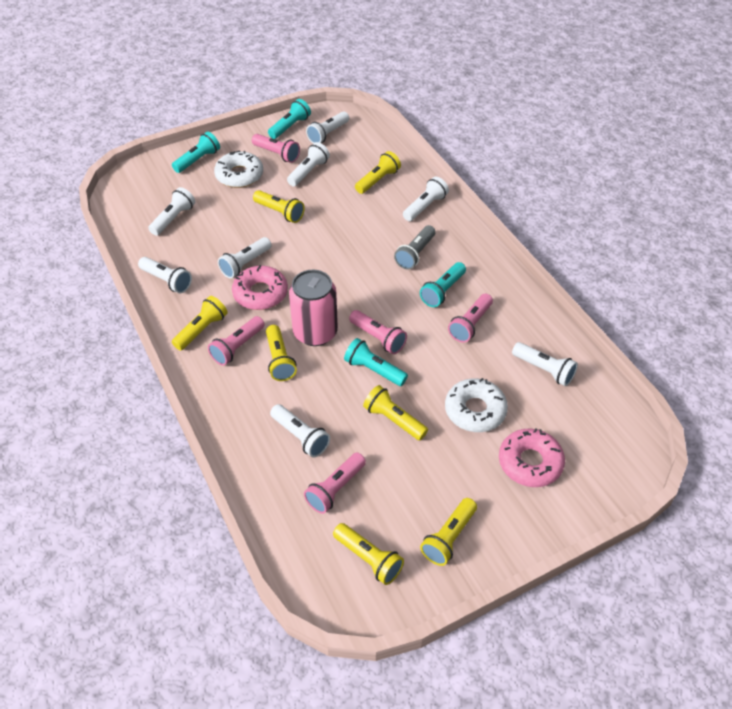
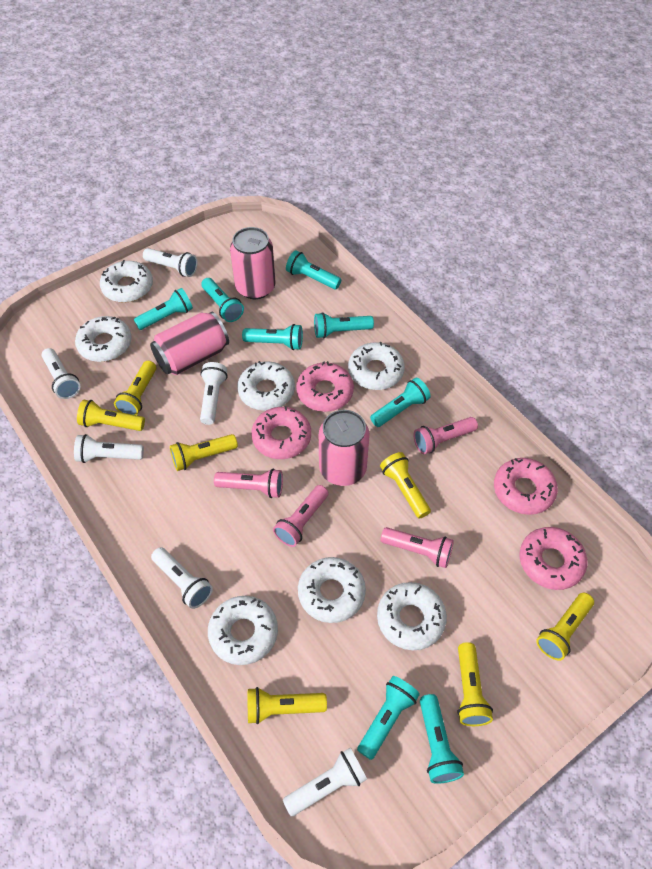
grey flashlight: 1 -> 0
pink can: 1 -> 3
pink donut: 2 -> 4
pink flashlight: 5 -> 4
turquoise flashlight: 4 -> 8
white donut: 2 -> 7
white flashlight: 8 -> 6

